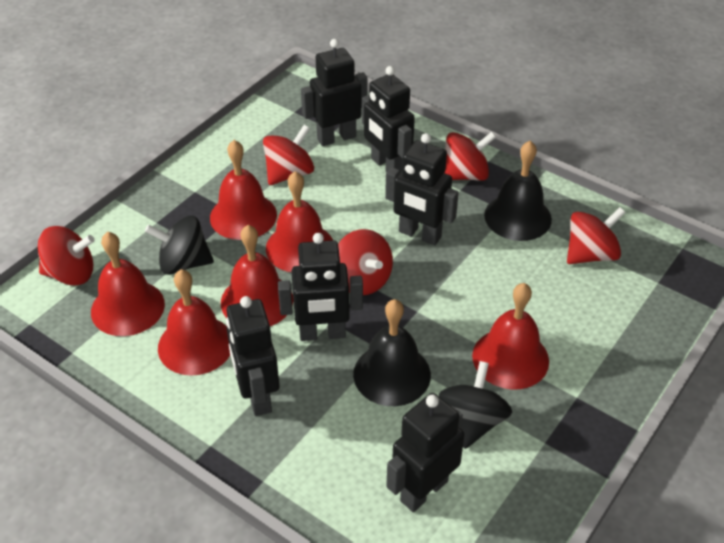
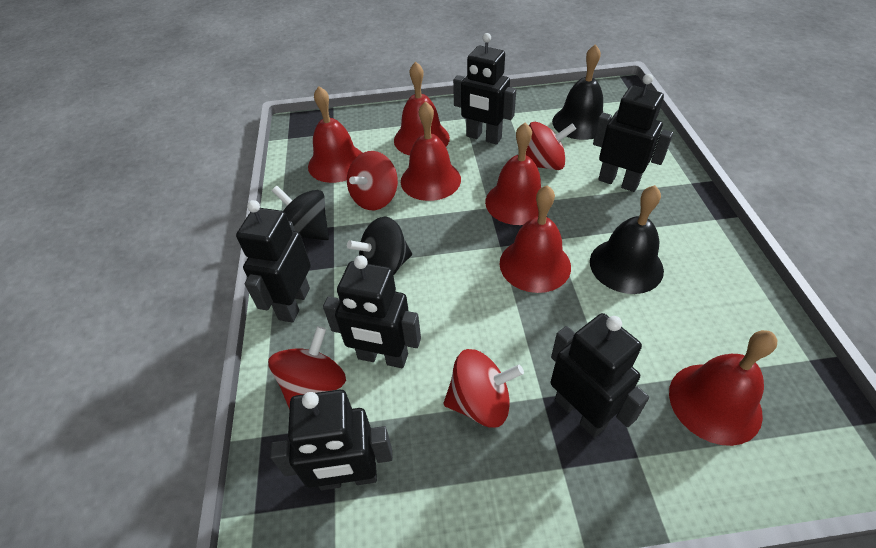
red spinning top: 5 -> 4

